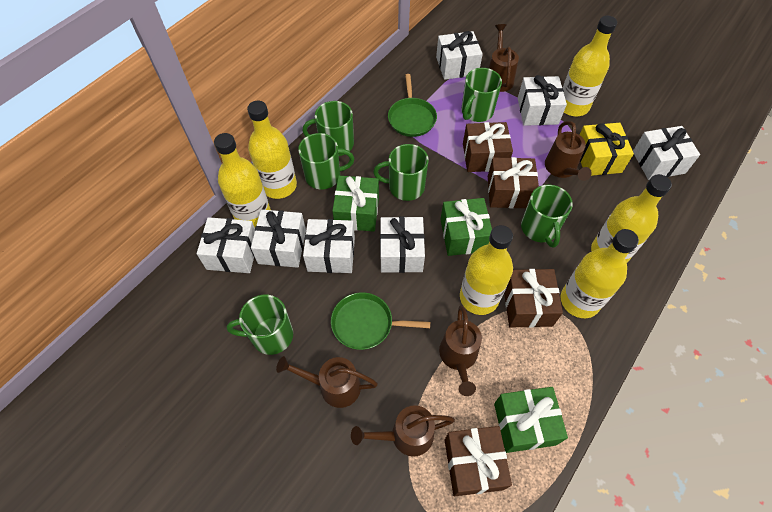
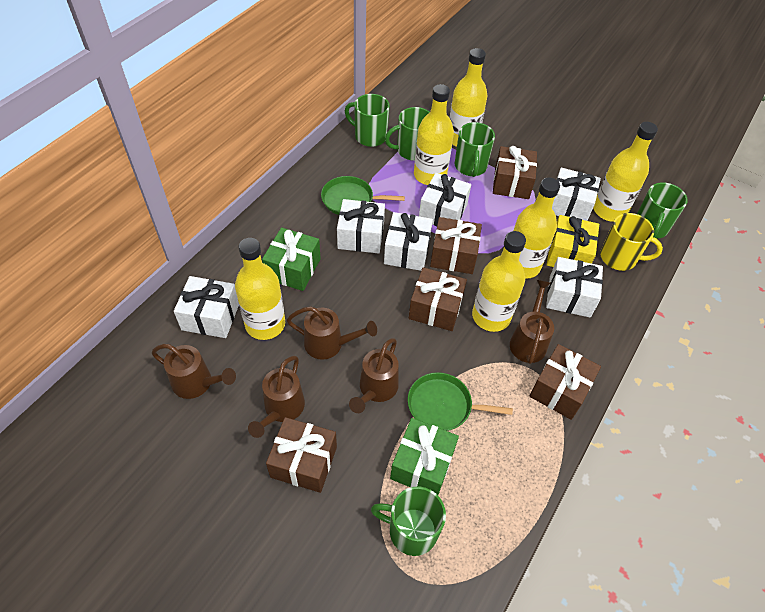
brown gift: 4 -> 5
green gift: 3 -> 2
green mug: 6 -> 5
white gift: 7 -> 6
yellow mug: 0 -> 1

